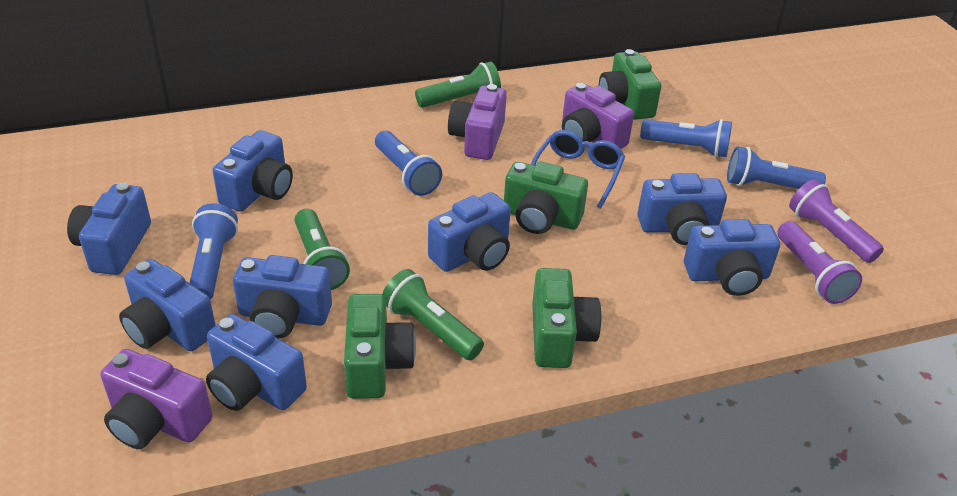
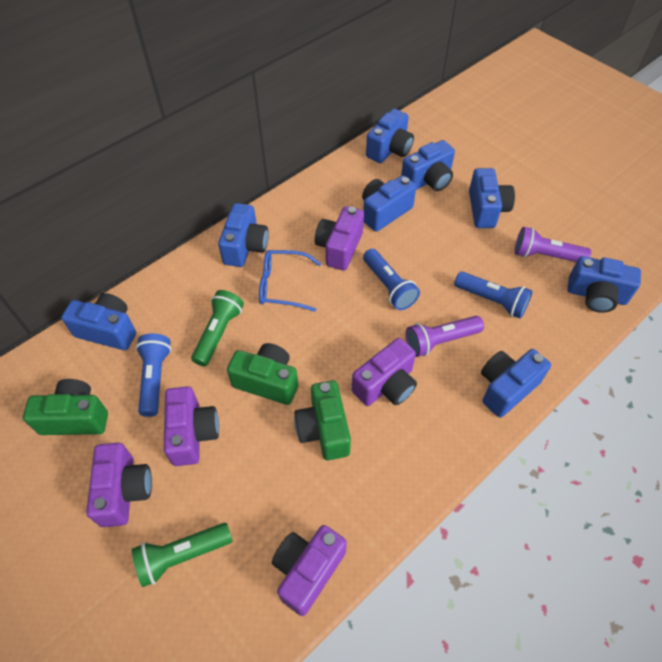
blue flashlight: 4 -> 3
green camera: 4 -> 3
green flashlight: 3 -> 2
purple camera: 3 -> 5

